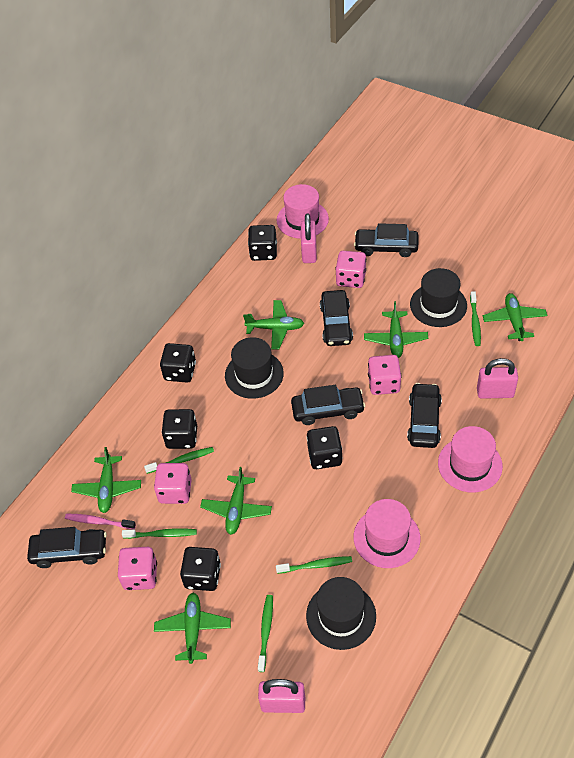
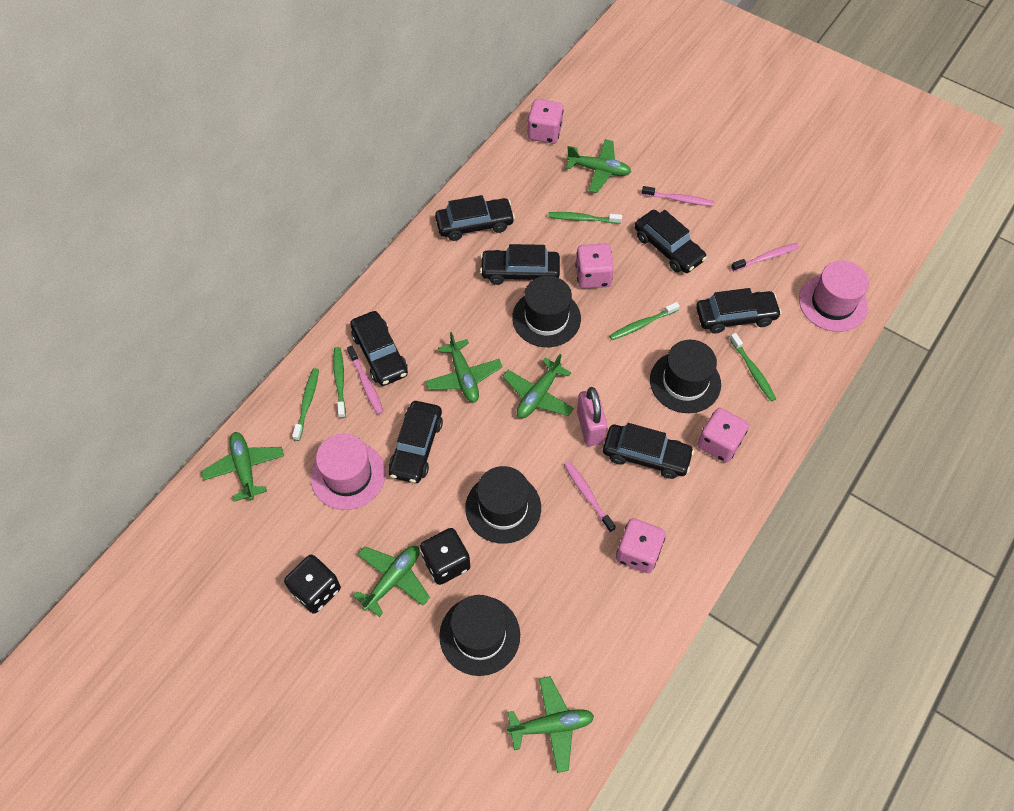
black car: 5 -> 7
black dice: 5 -> 2
black hat: 3 -> 4
pink hat: 3 -> 2
pink padlock: 3 -> 1
pink toothbrush: 1 -> 4

